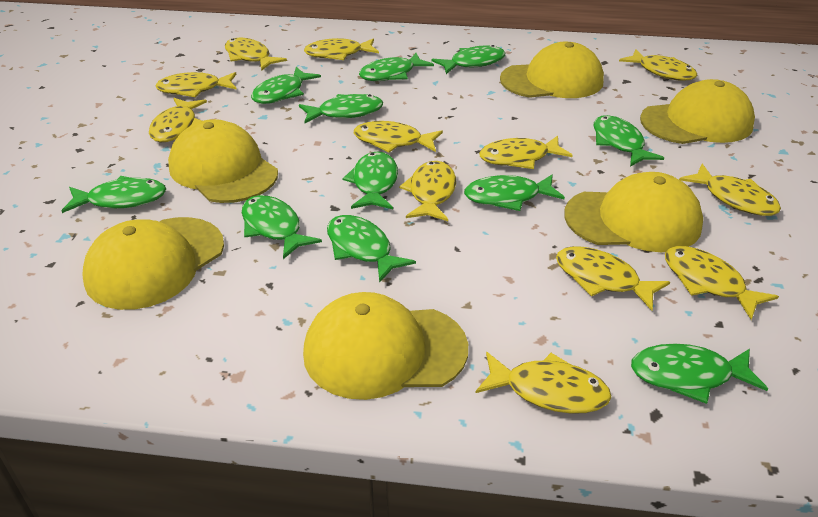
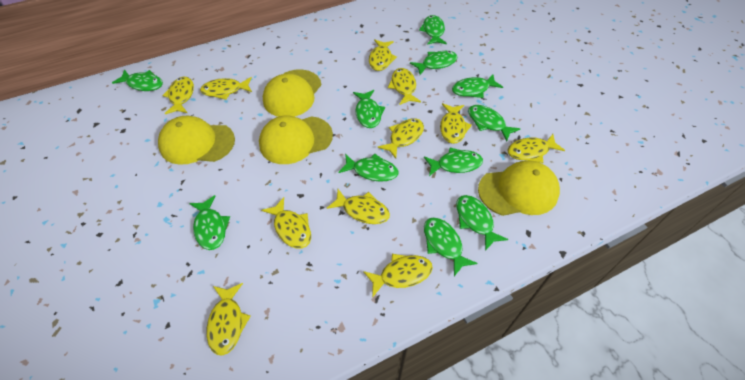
yellow cap: 6 -> 4
yellow fish: 12 -> 11

